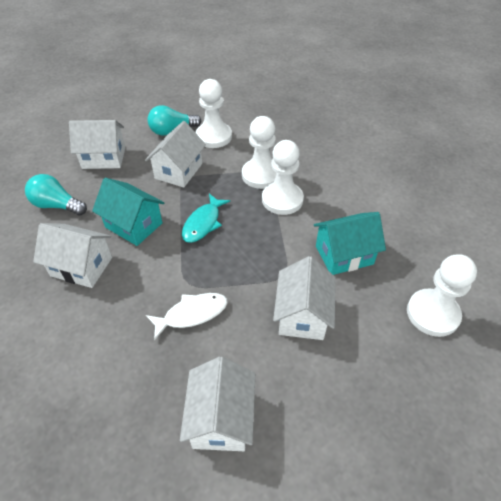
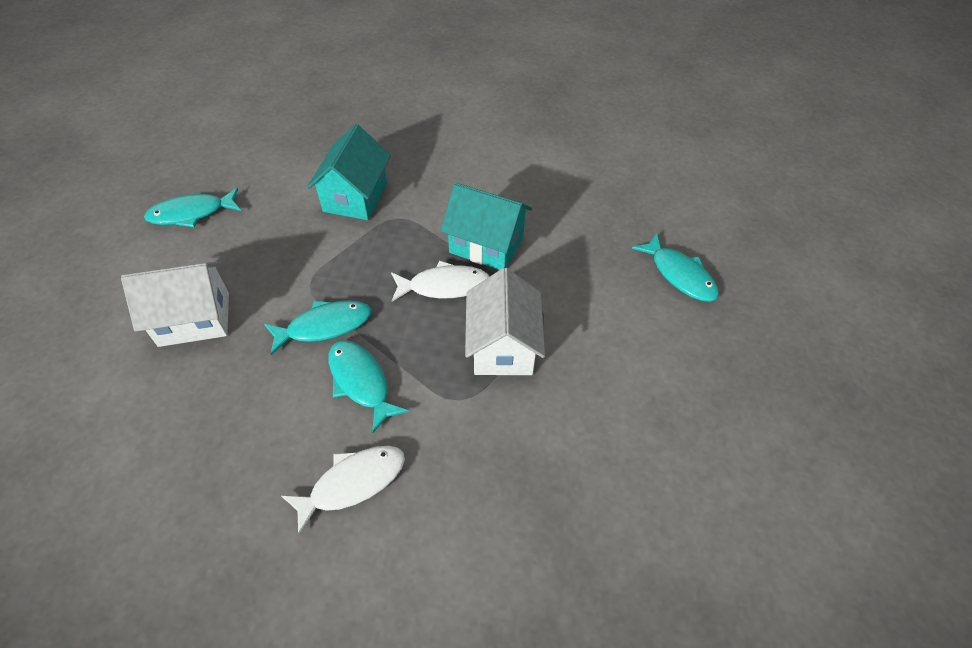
turquoise fish: 1 -> 4
turquoise light bulb: 2 -> 0
white fish: 1 -> 2
white house: 5 -> 2
white pawn: 4 -> 0

